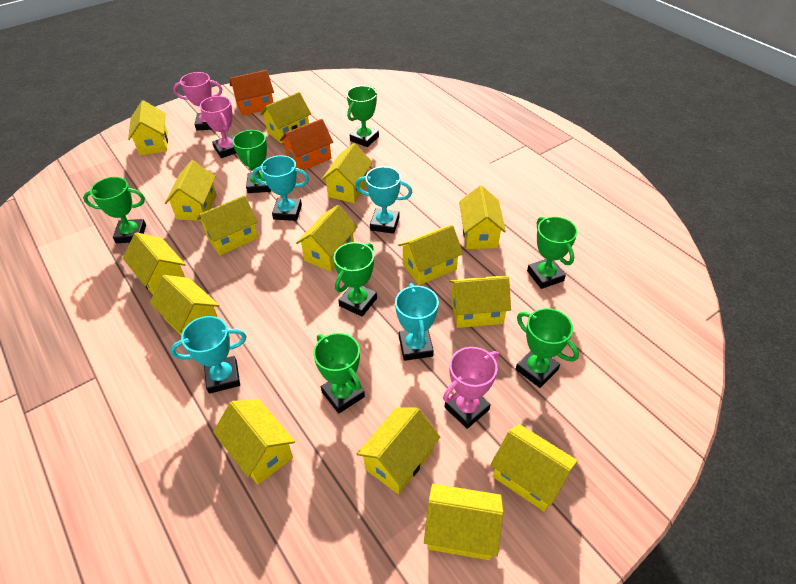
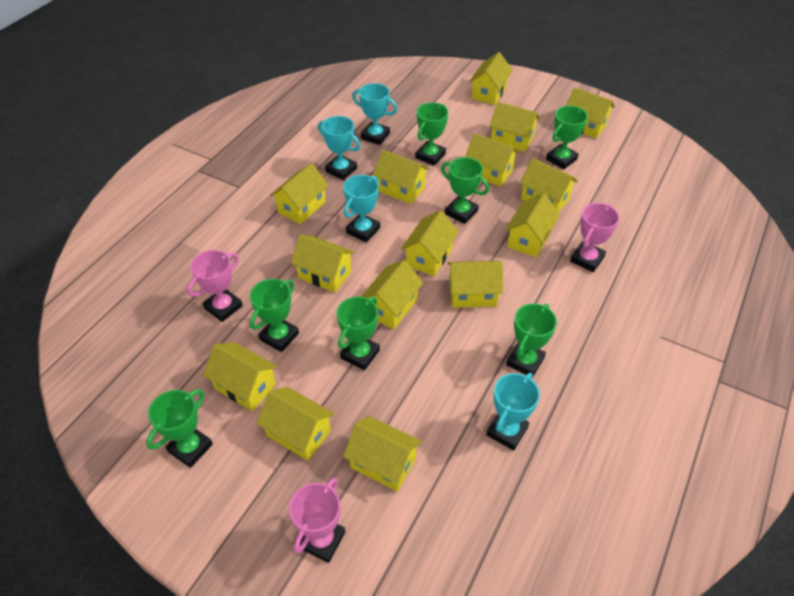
orange house: 2 -> 0

